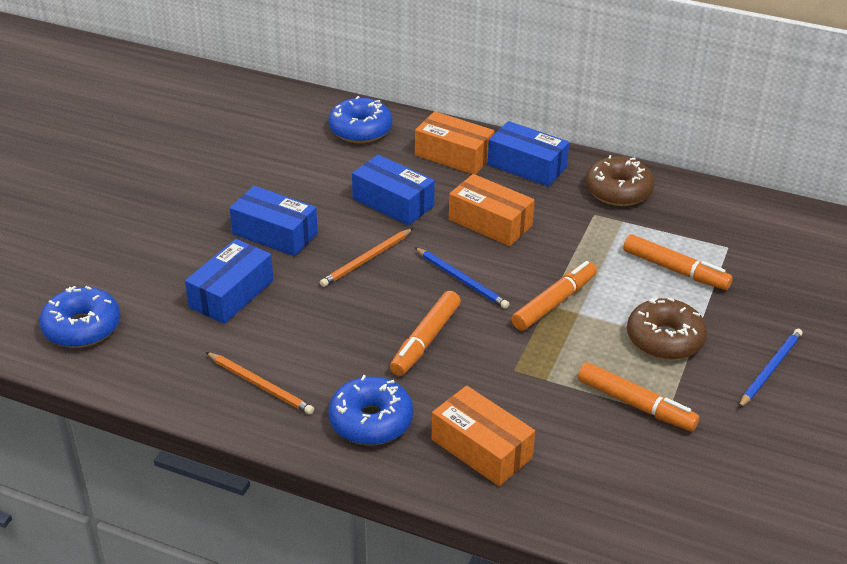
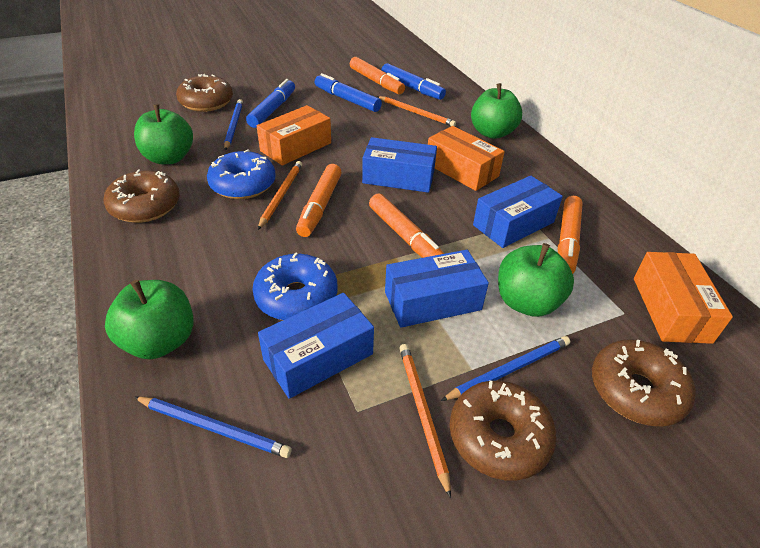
blue donut: 3 -> 2
blue marker: 0 -> 3
blue pencil: 2 -> 3
brown donut: 2 -> 4
green apple: 0 -> 4
orange pencil: 2 -> 3

